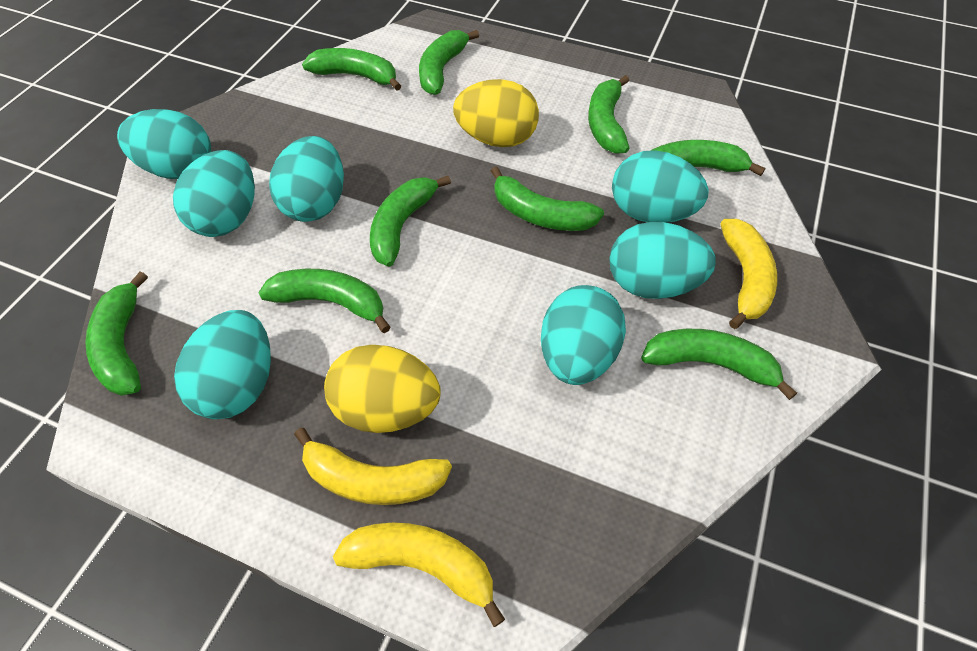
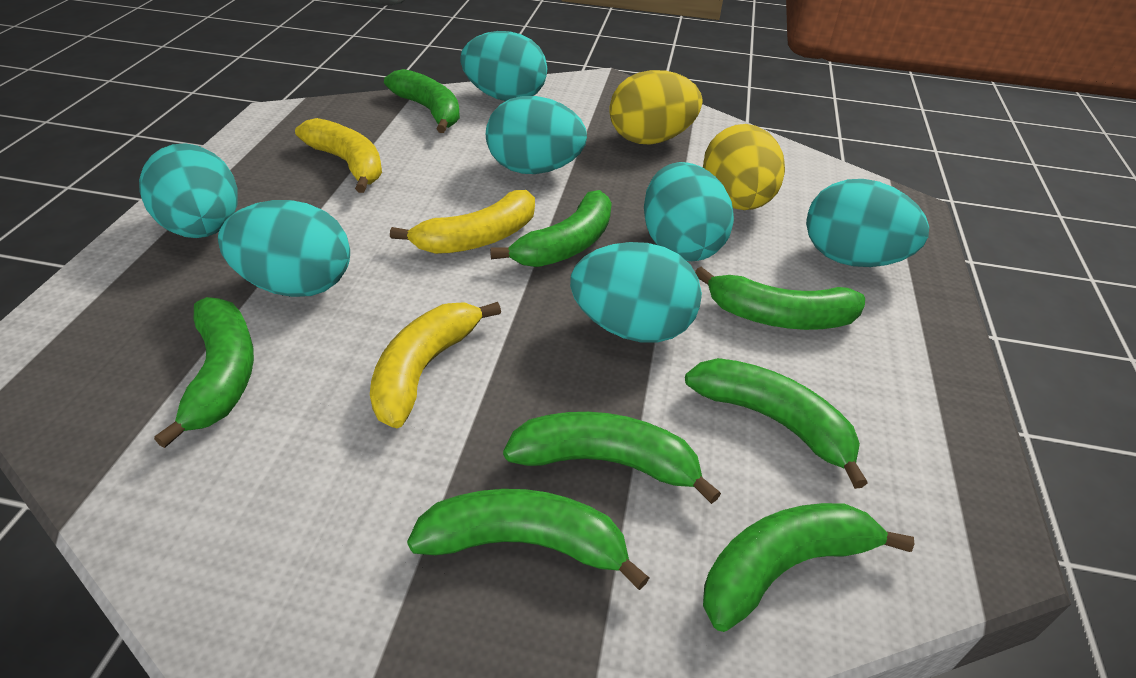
green banana: 9 -> 8

